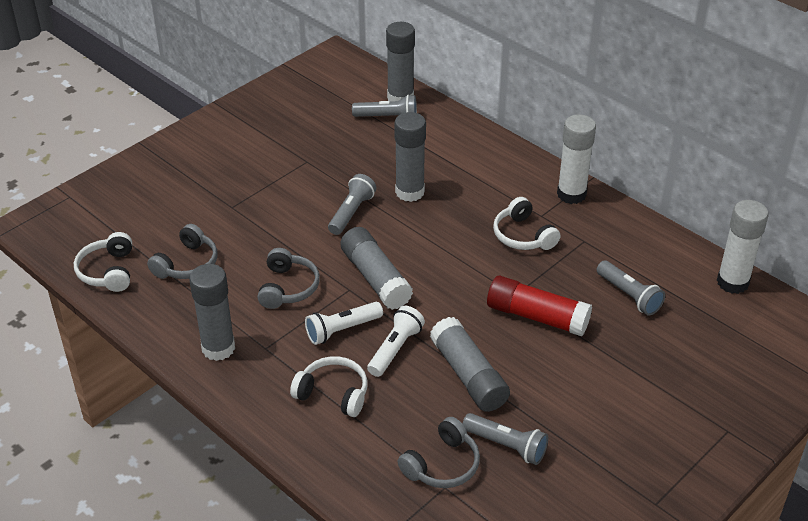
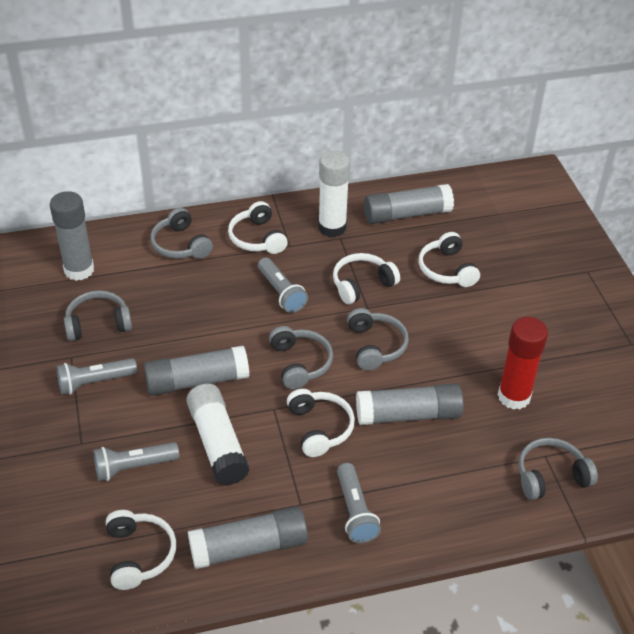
grey headphones: 3 -> 5
white flashlight: 2 -> 0
white headphones: 3 -> 5

